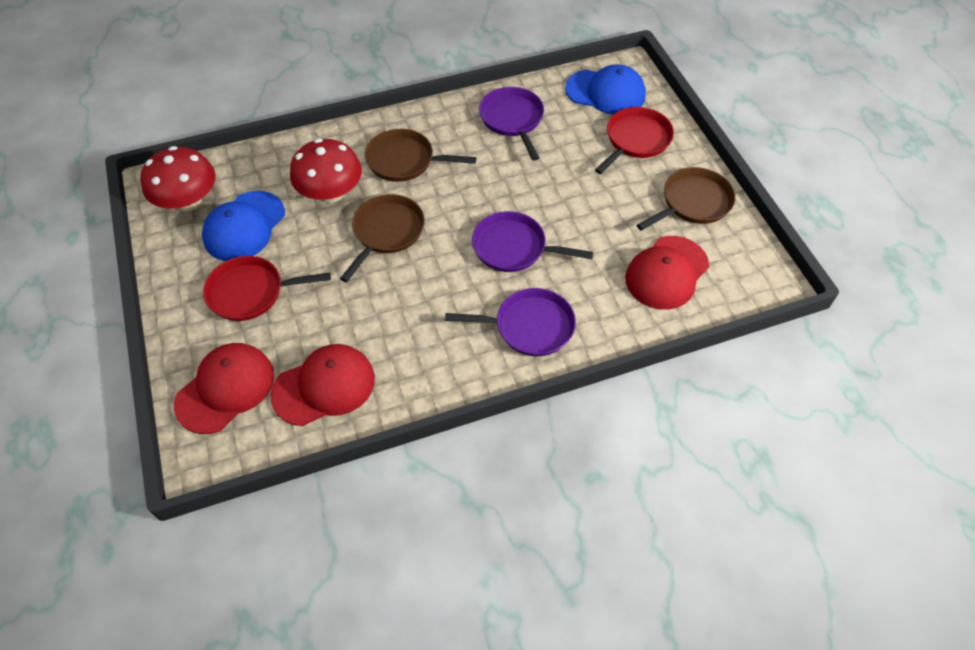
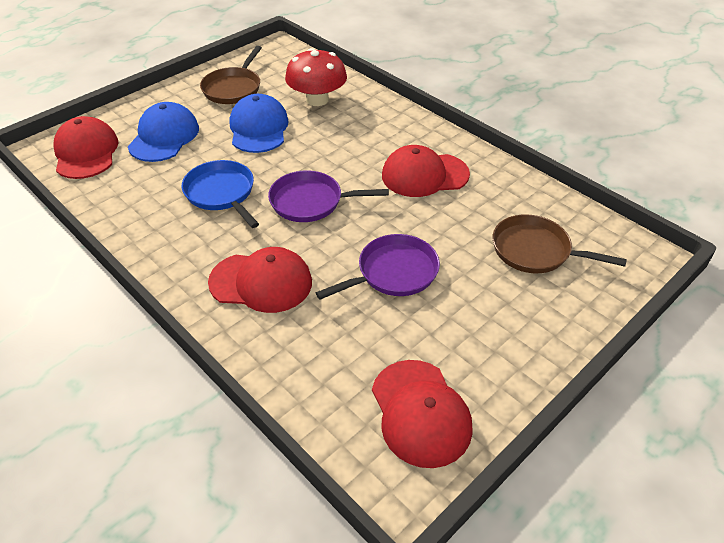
blue pan: 0 -> 1
brown pan: 3 -> 2
purple pan: 3 -> 2
red cap: 3 -> 4
red mushroom: 2 -> 1
red pan: 2 -> 0

